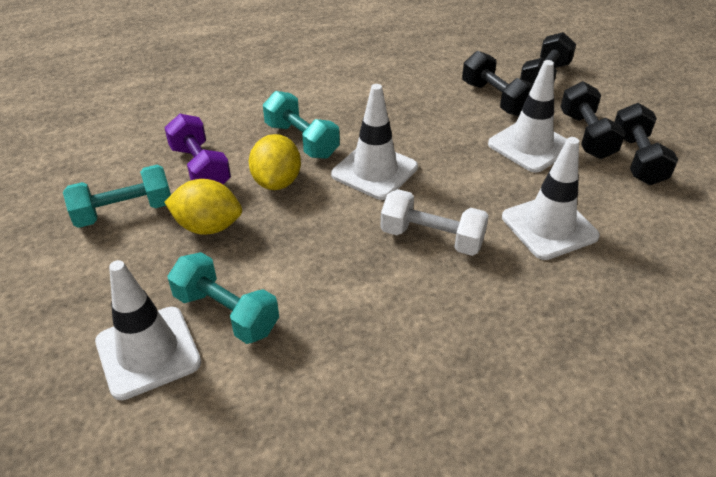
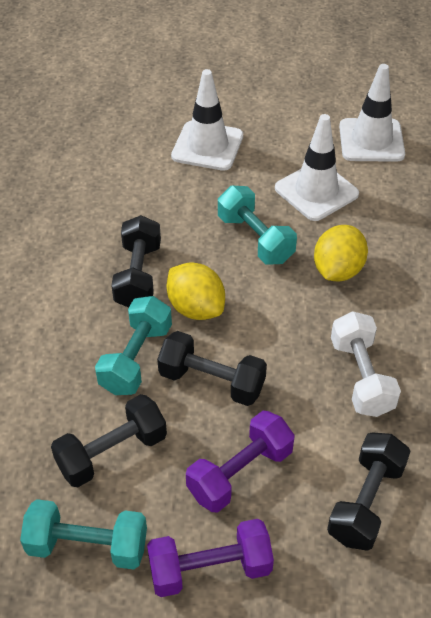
purple dumbbell: 1 -> 2
white traffic cone: 4 -> 3

